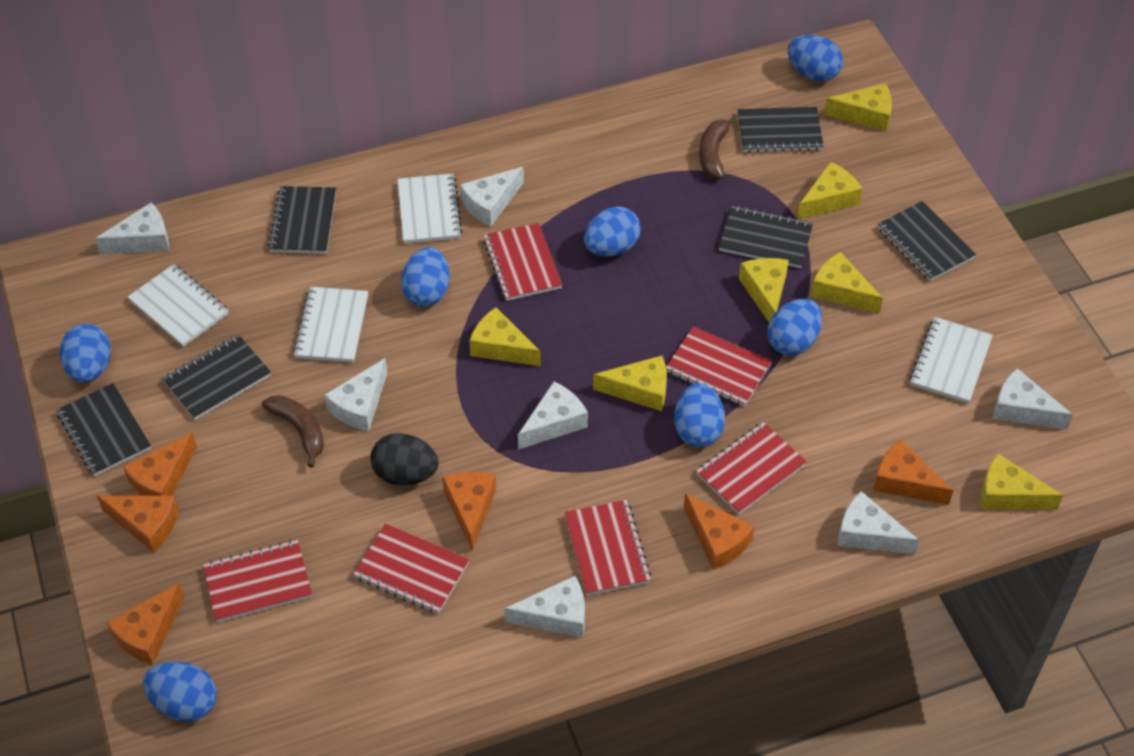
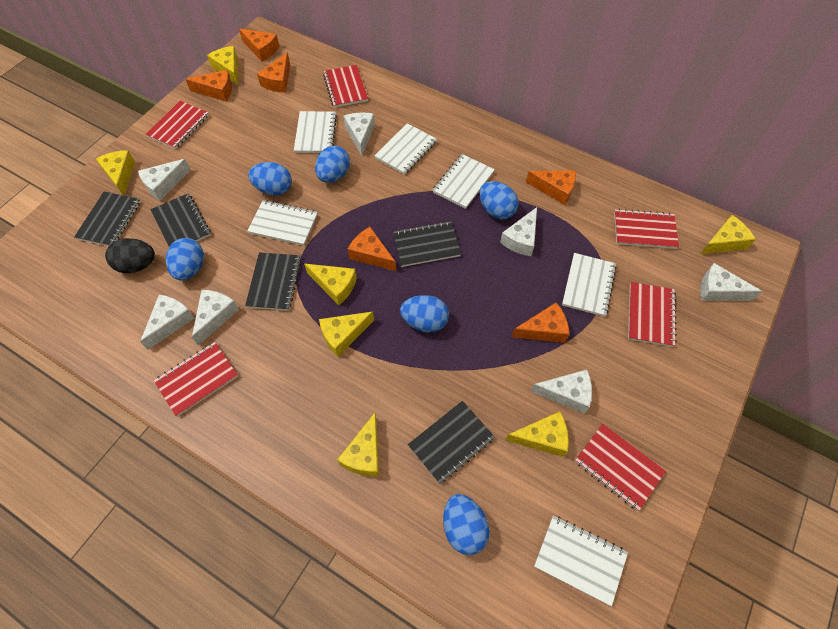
black notebook: 6 -> 5
blue egg: 7 -> 6
brown banana: 2 -> 0
white notebook: 4 -> 6

